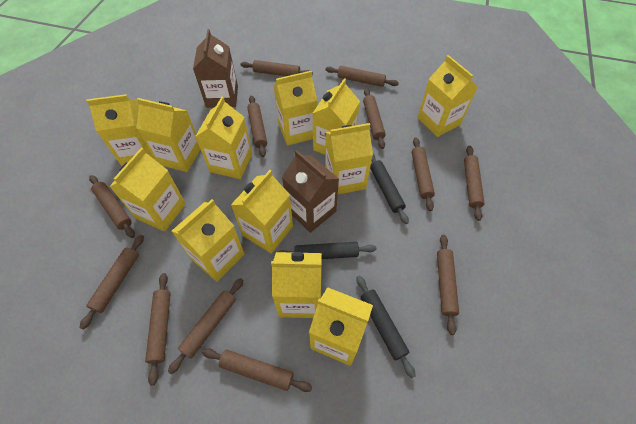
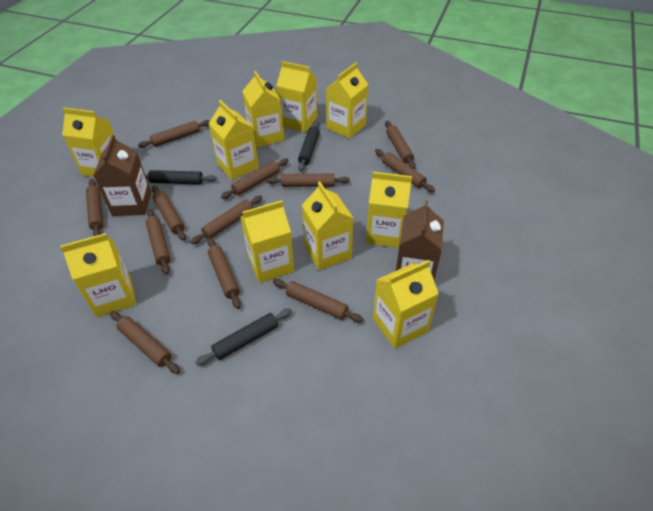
yellow carton: 12 -> 10

